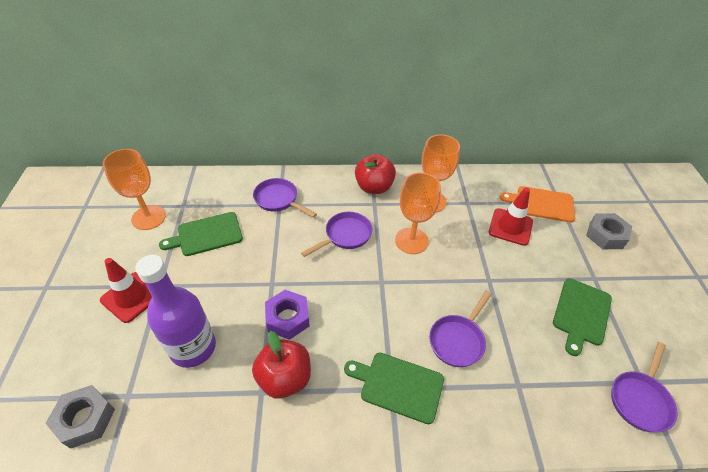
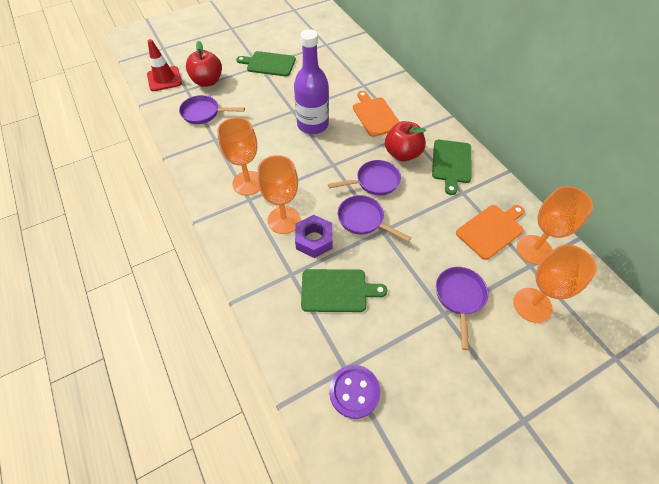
grey nut: 2 -> 0
orange cutting board: 1 -> 2
orange goblet: 3 -> 4
purple button: 0 -> 1
red traffic cone: 2 -> 1

